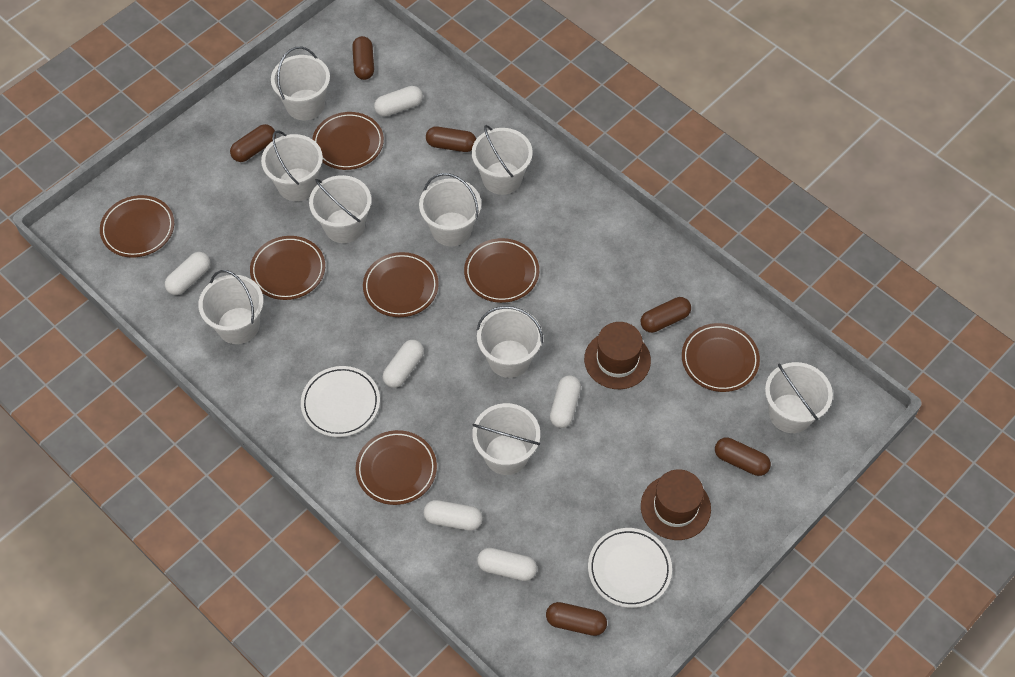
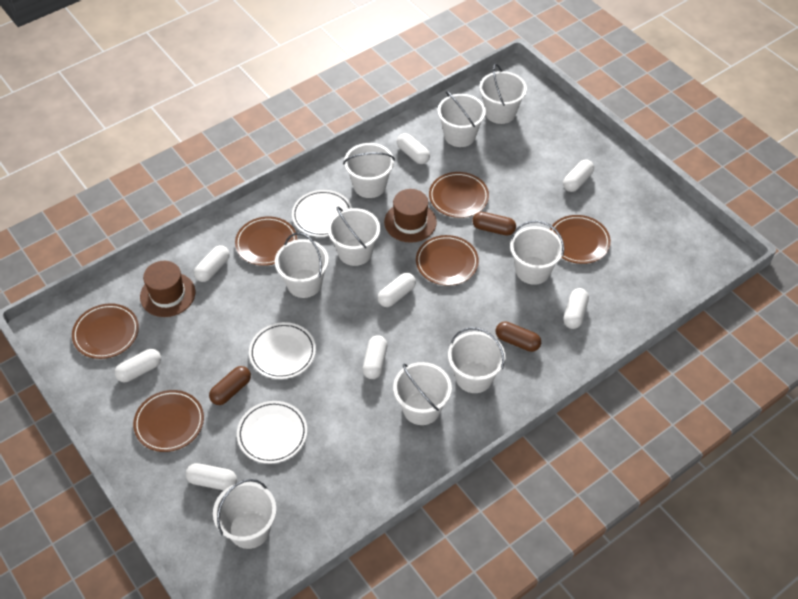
brown capsule: 6 -> 3
brown plate: 7 -> 6
white capsule: 6 -> 8
white plate: 2 -> 3

